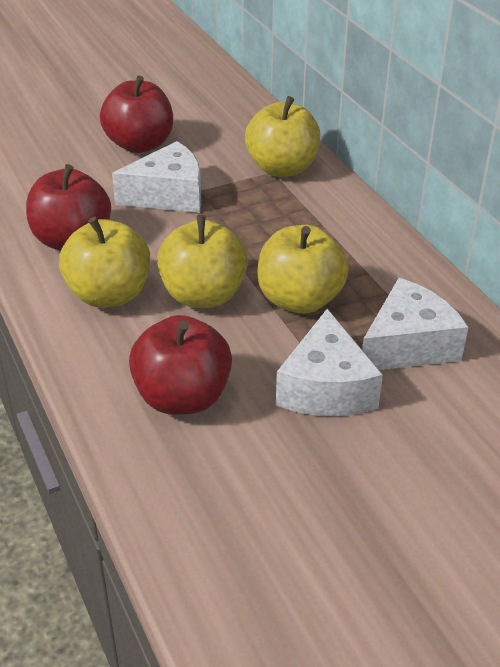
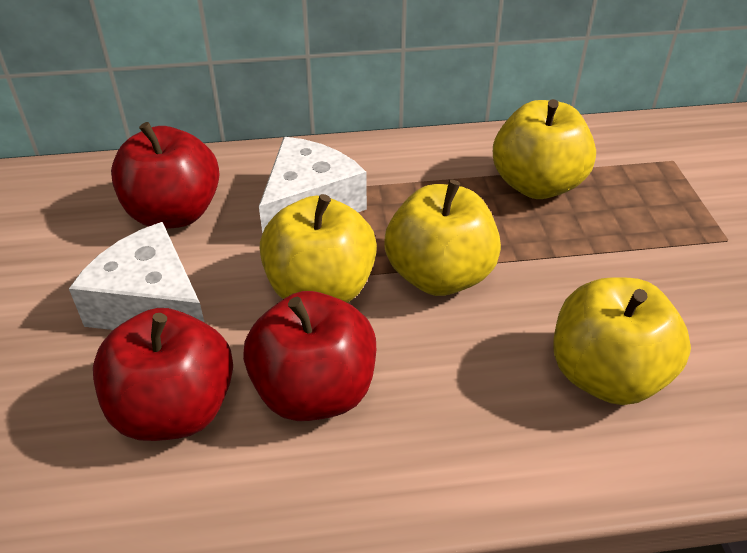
white cheese: 3 -> 2

